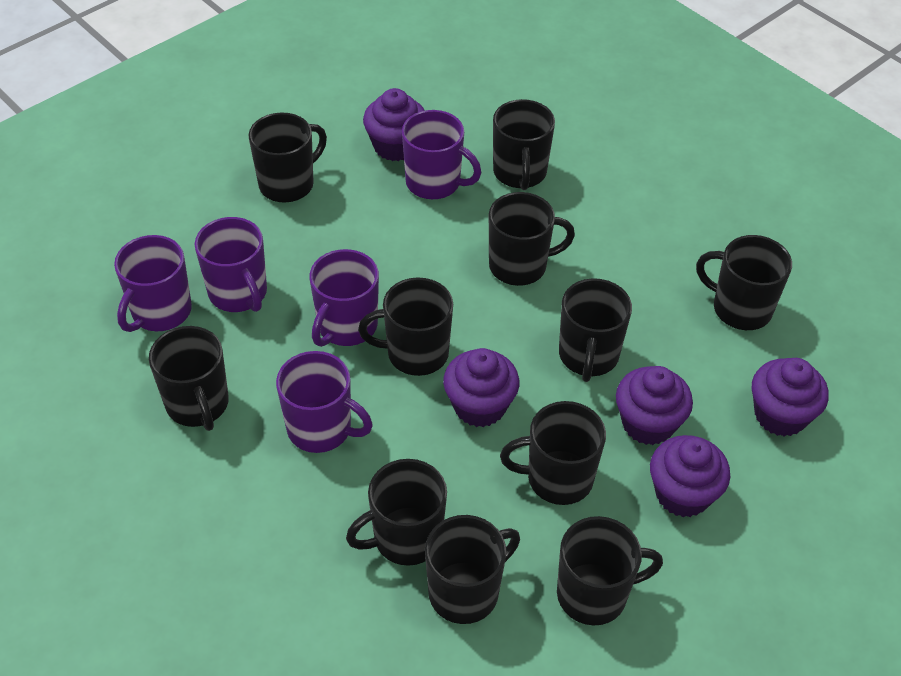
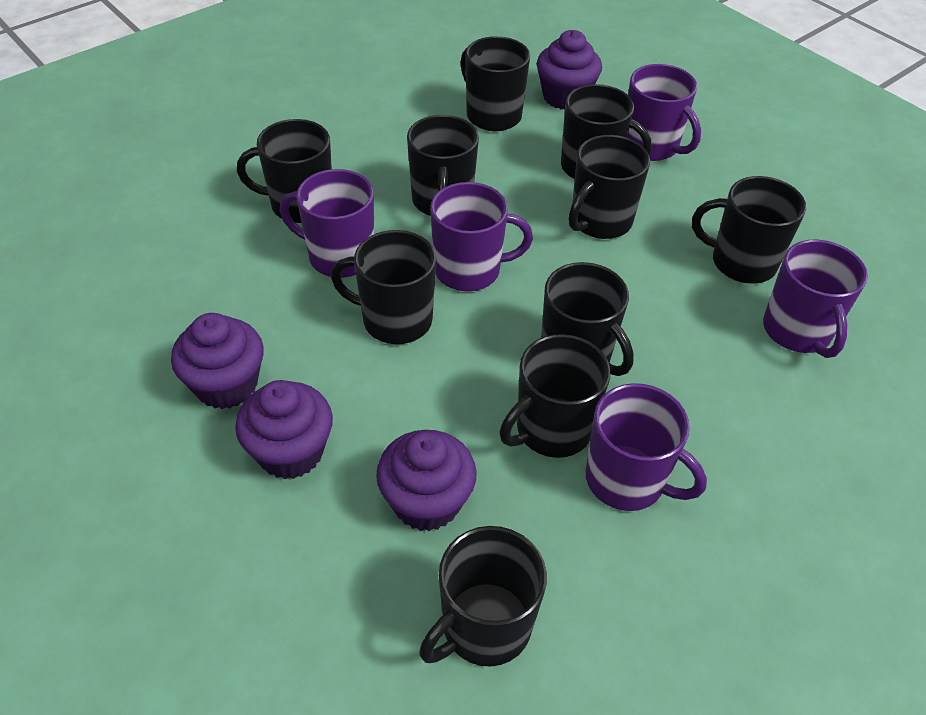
black mug: 11 -> 10
purple cupcake: 5 -> 4

